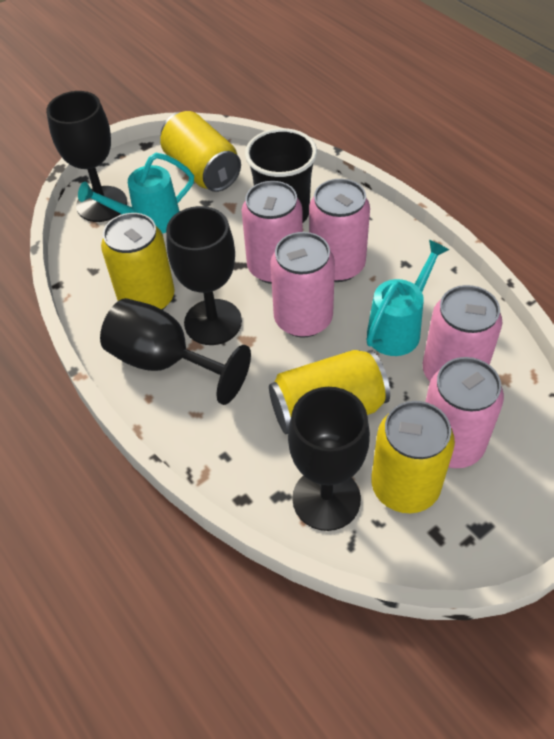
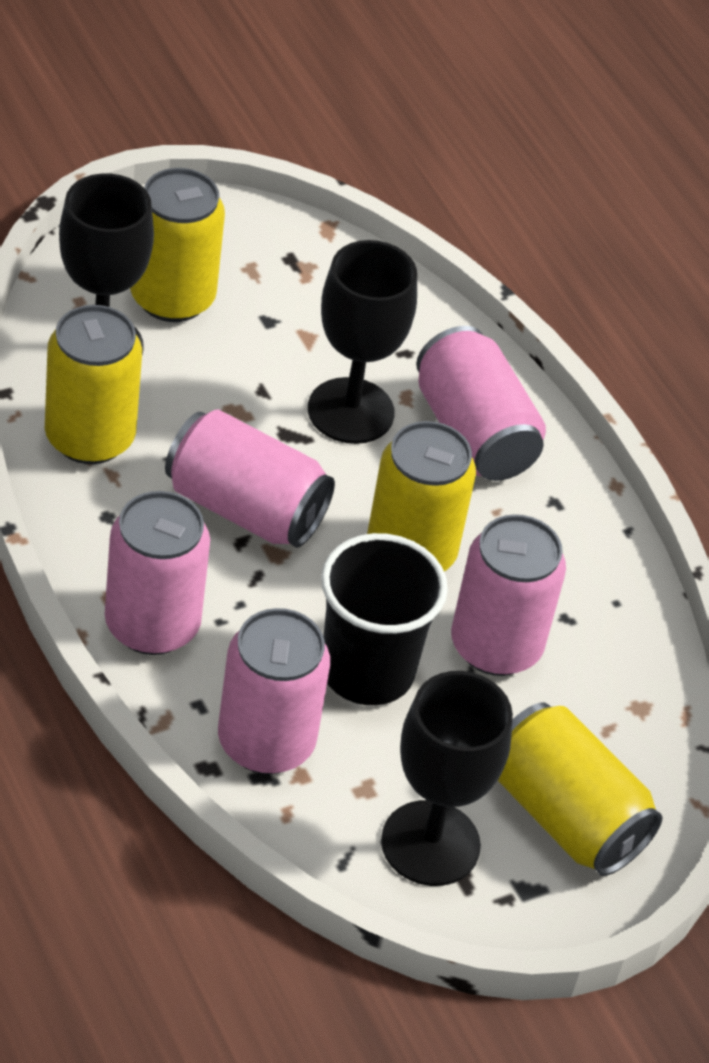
black goblet: 4 -> 3
turquoise watering can: 2 -> 0

